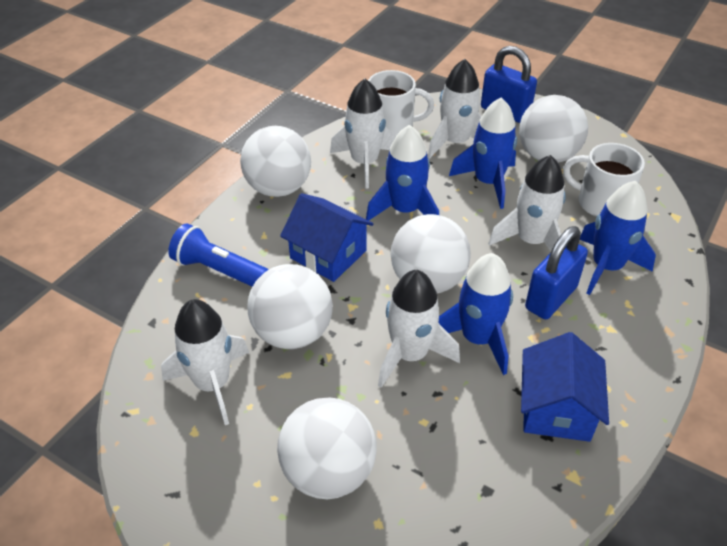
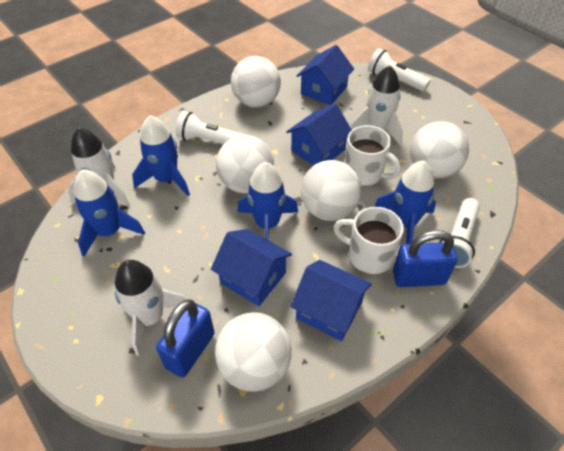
blue flashlight: 1 -> 0
blue house: 2 -> 4
white flashlight: 0 -> 3
white rocket: 5 -> 3

